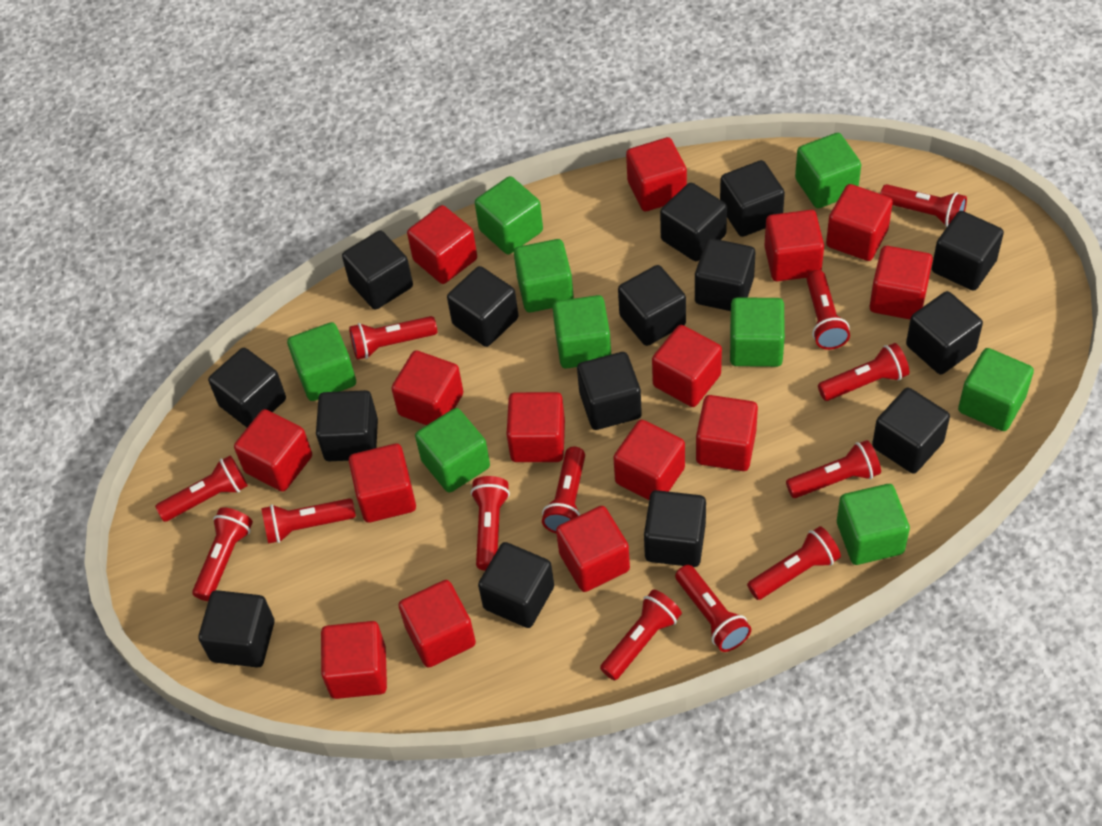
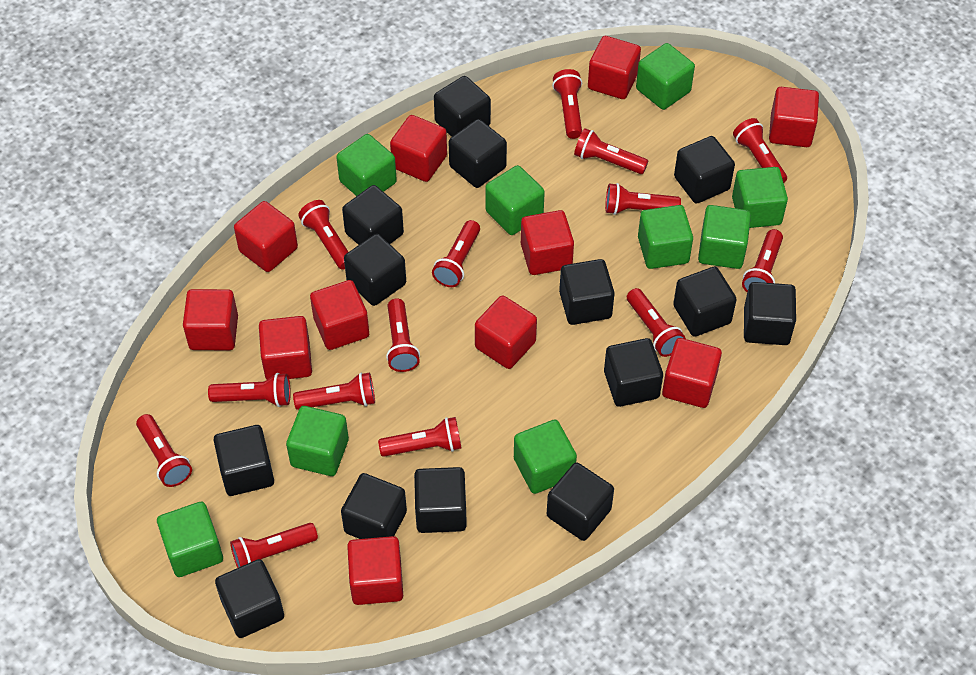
black cube: 15 -> 14
red cube: 15 -> 11
red flashlight: 13 -> 14

